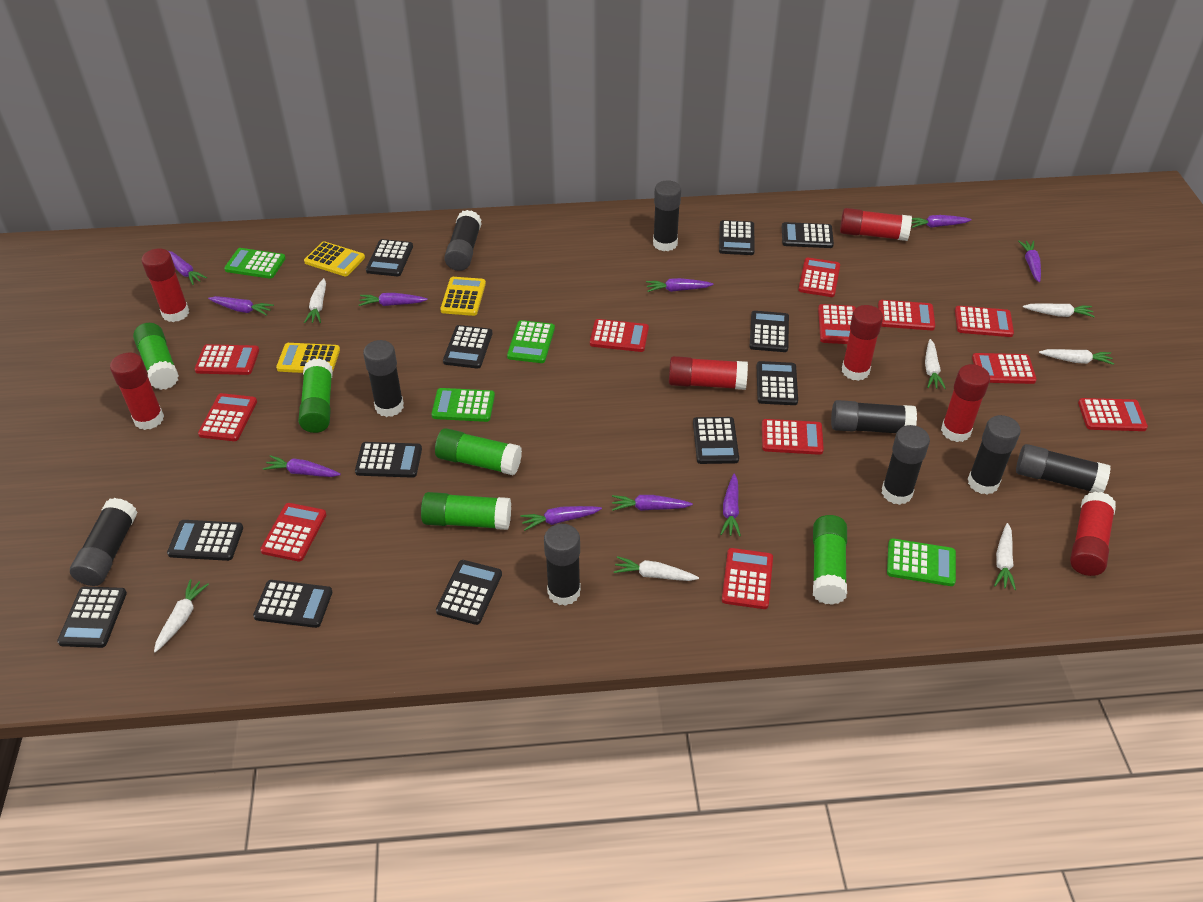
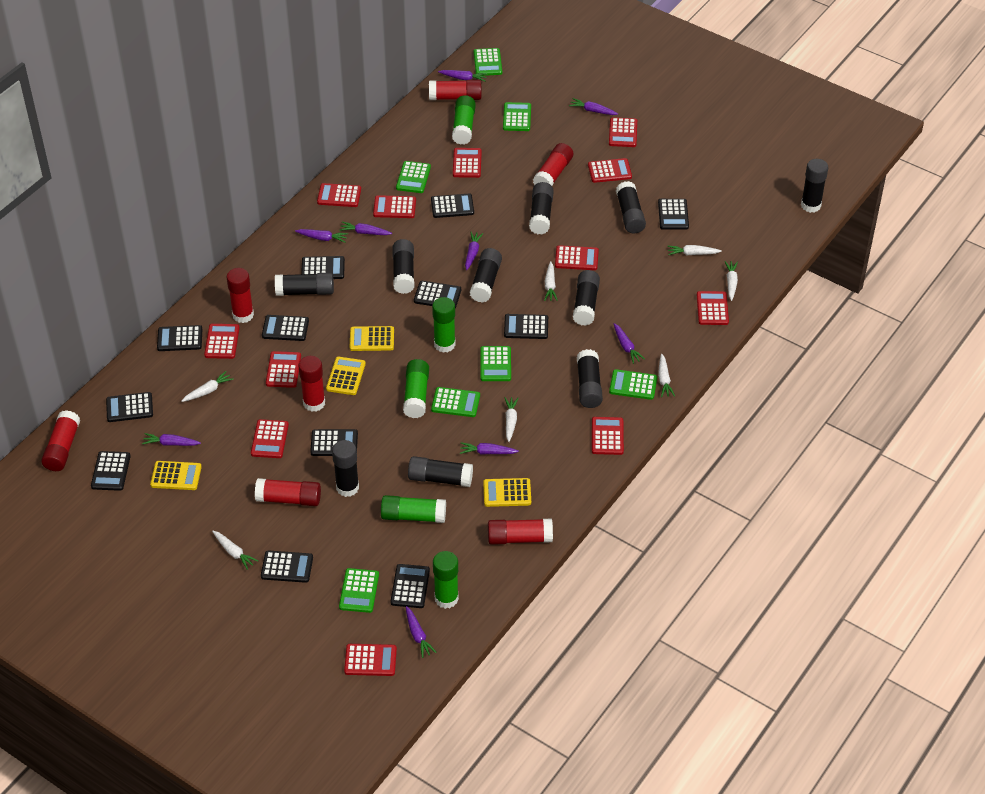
black glue stick: 9 -> 10
green calculator: 4 -> 7
purple carrot: 10 -> 9
yellow calculator: 3 -> 4

